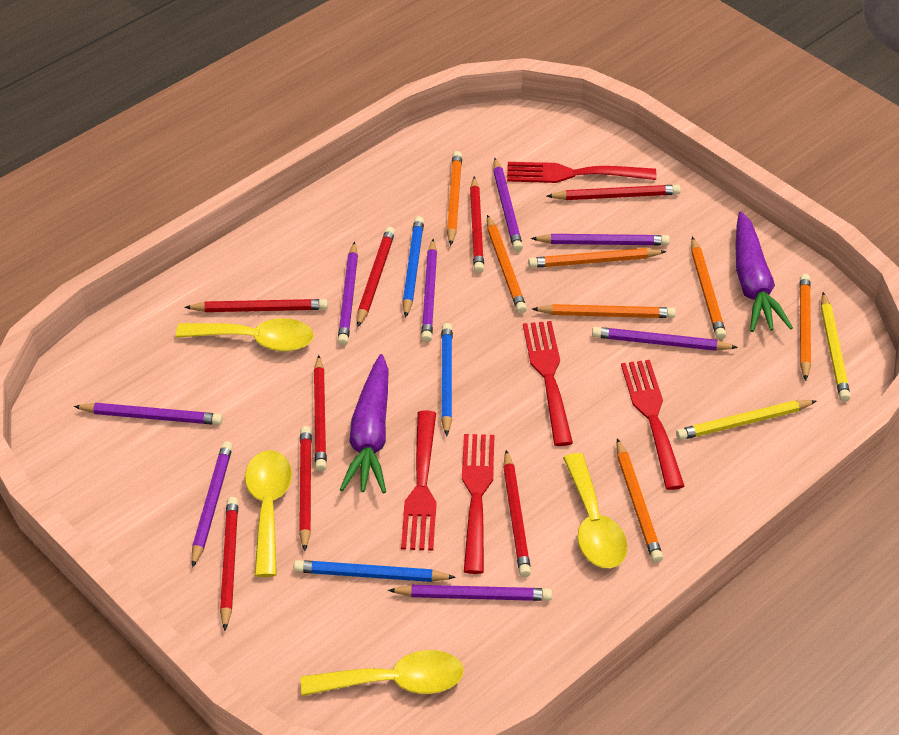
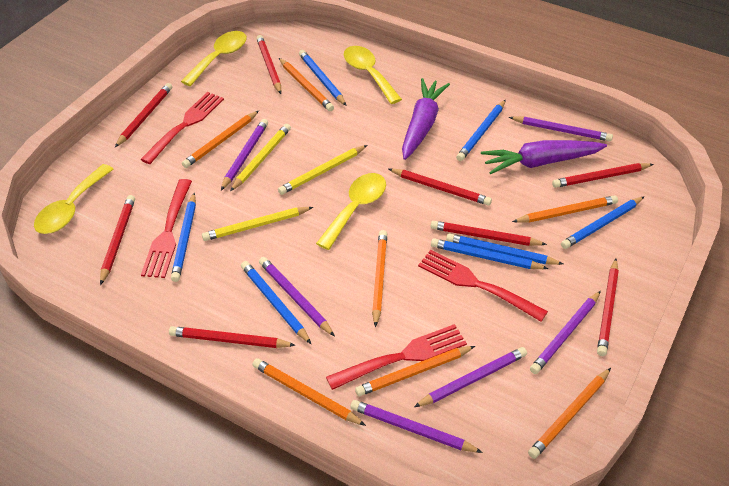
blue pencil: 3 -> 7
purple pencil: 8 -> 6
red fork: 5 -> 4
yellow pencil: 2 -> 3

